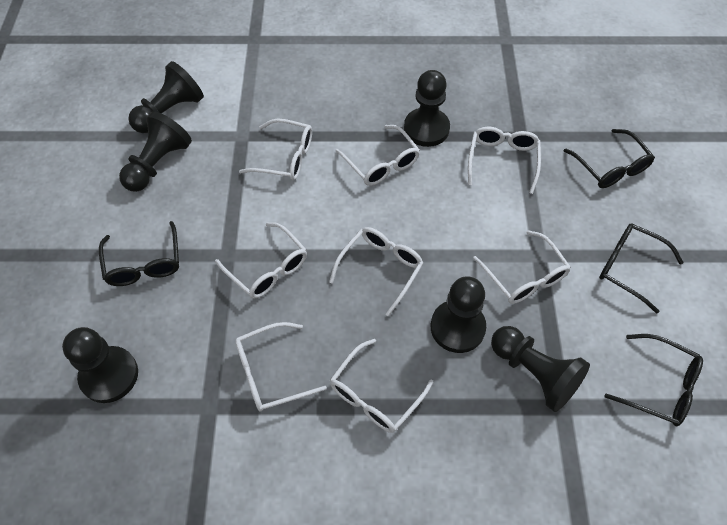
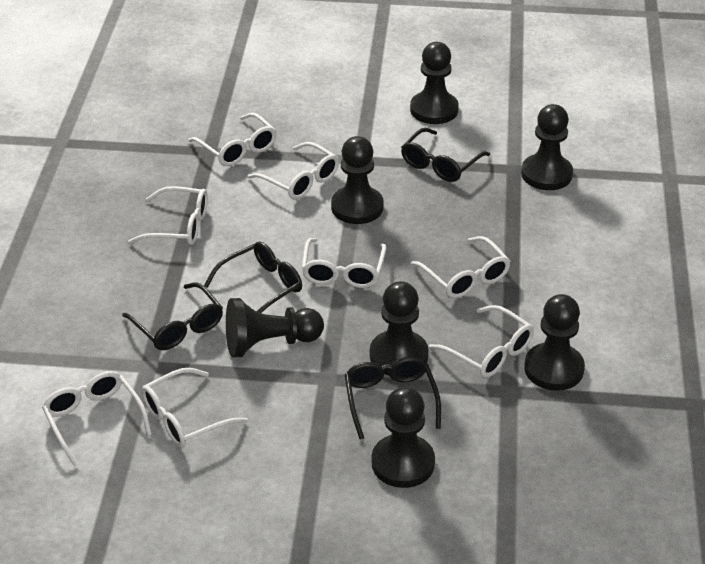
black pawn: 6 -> 7

